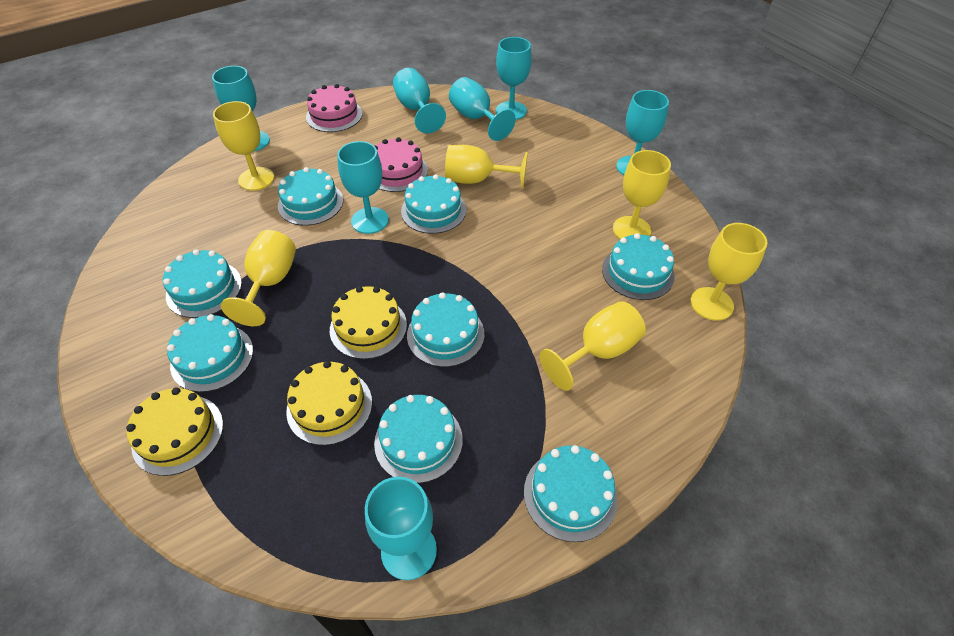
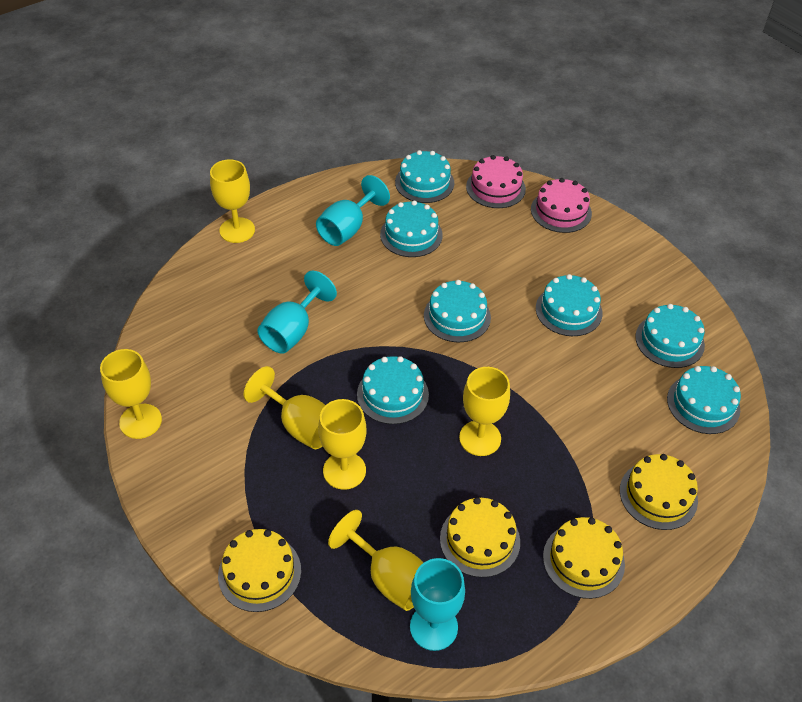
turquoise cake: 8 -> 7
turquoise goblet: 7 -> 3
yellow cake: 3 -> 4

